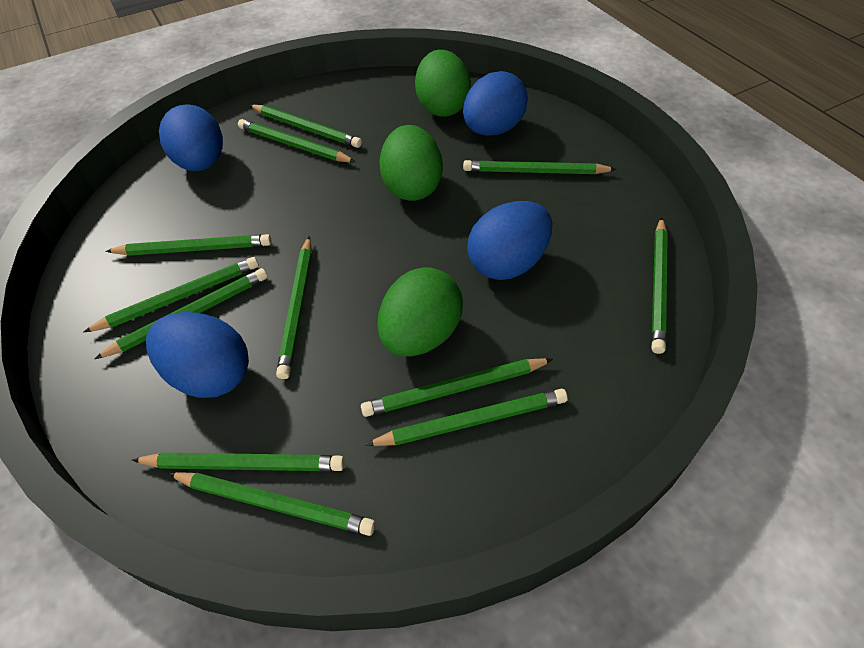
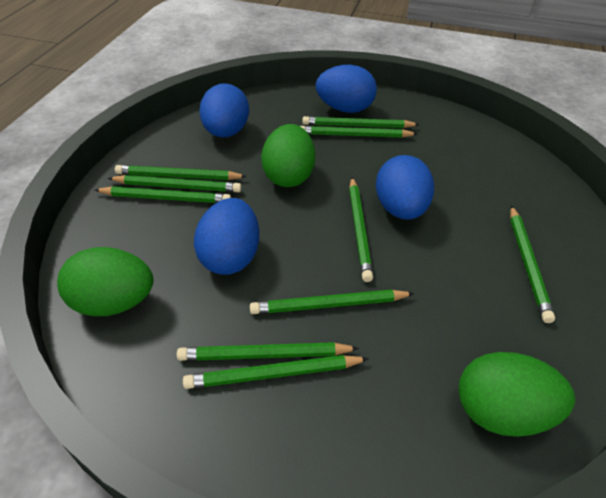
green pencil: 12 -> 10

